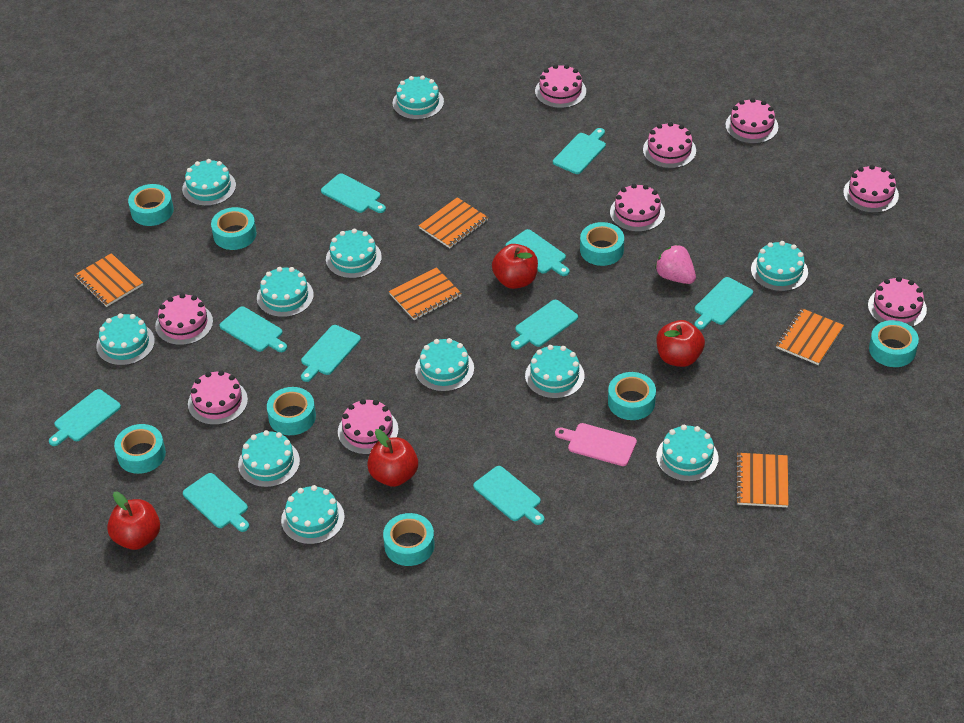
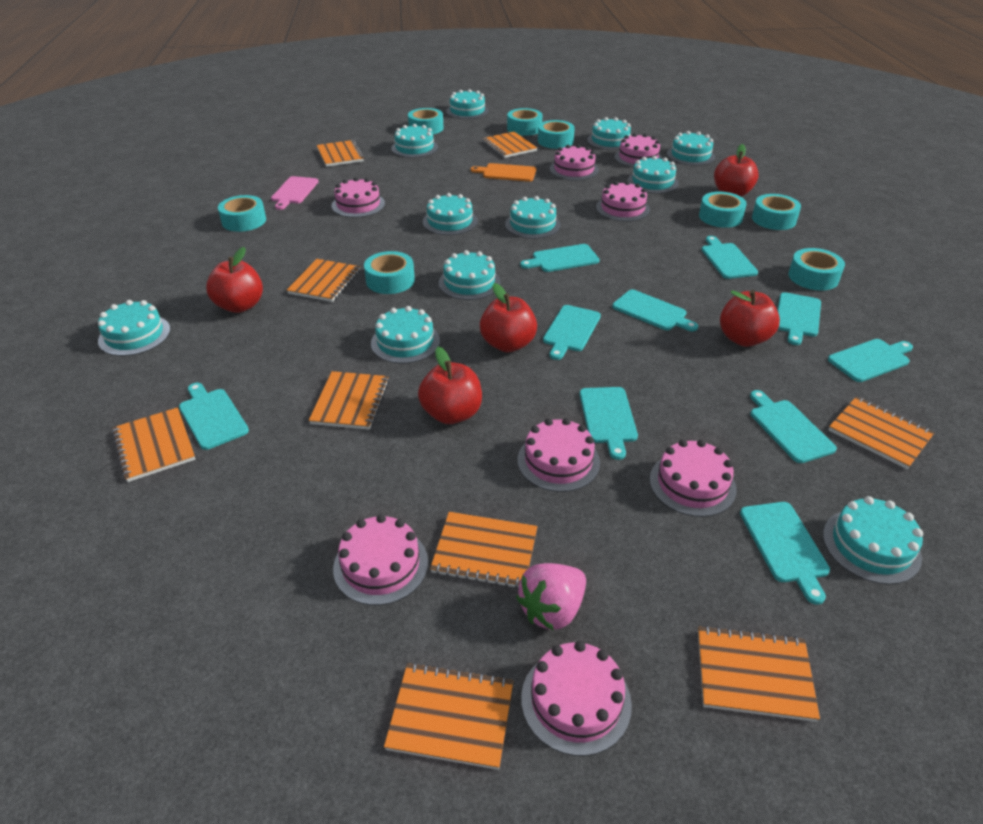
orange cutting board: 0 -> 1
orange notebook: 5 -> 9
pink cake: 9 -> 8
red apple: 4 -> 5

